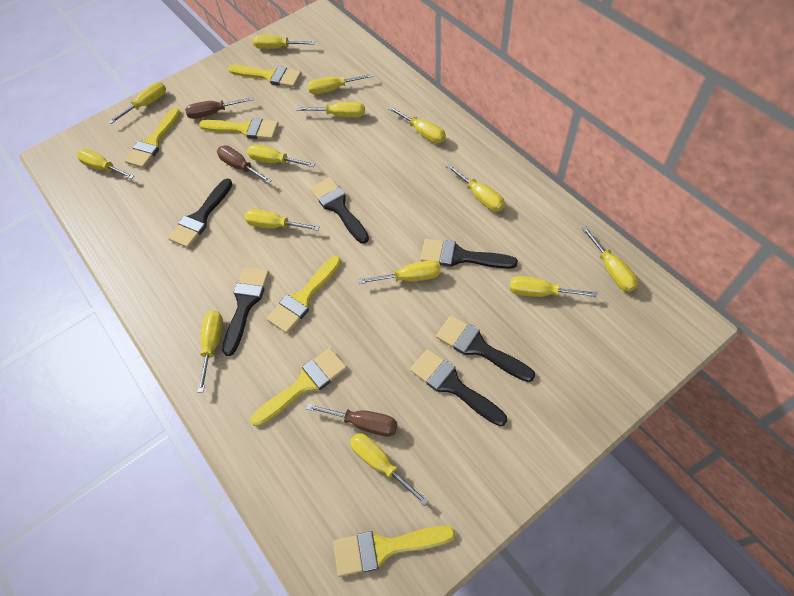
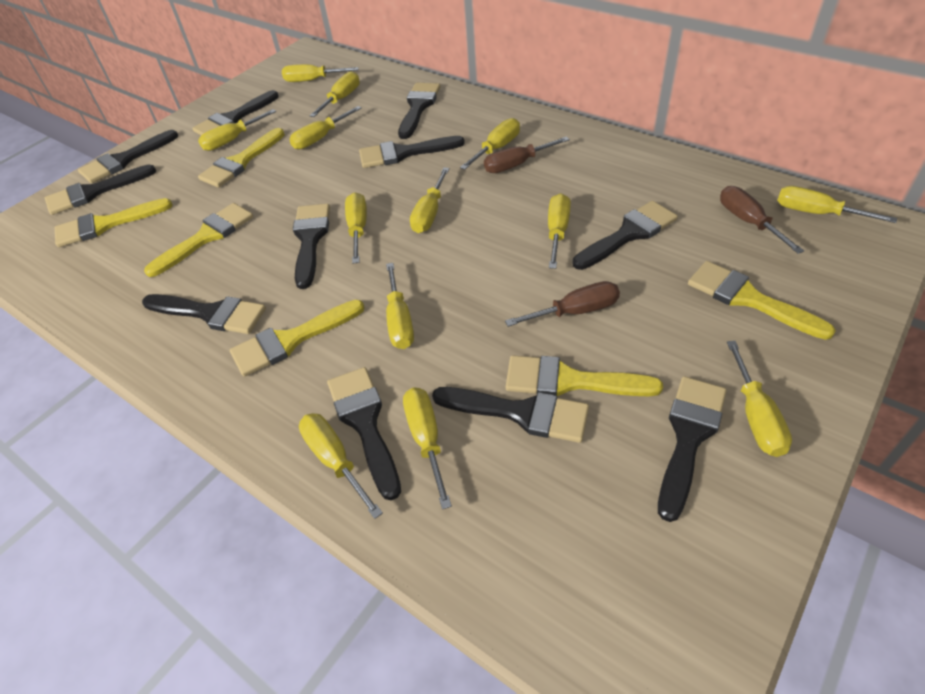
black brush: 6 -> 11
yellow screwdriver: 14 -> 13

